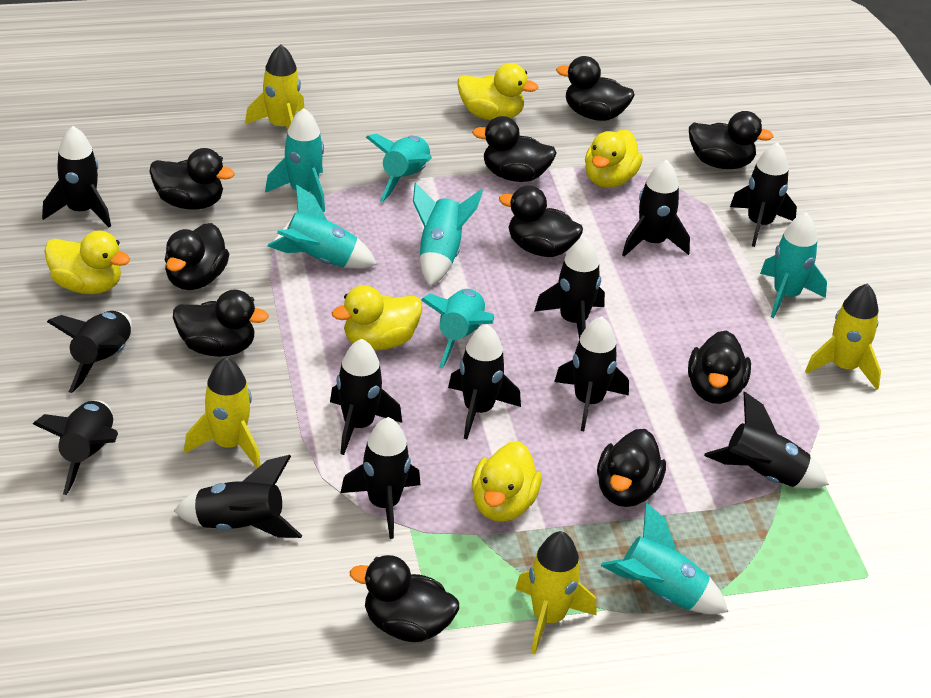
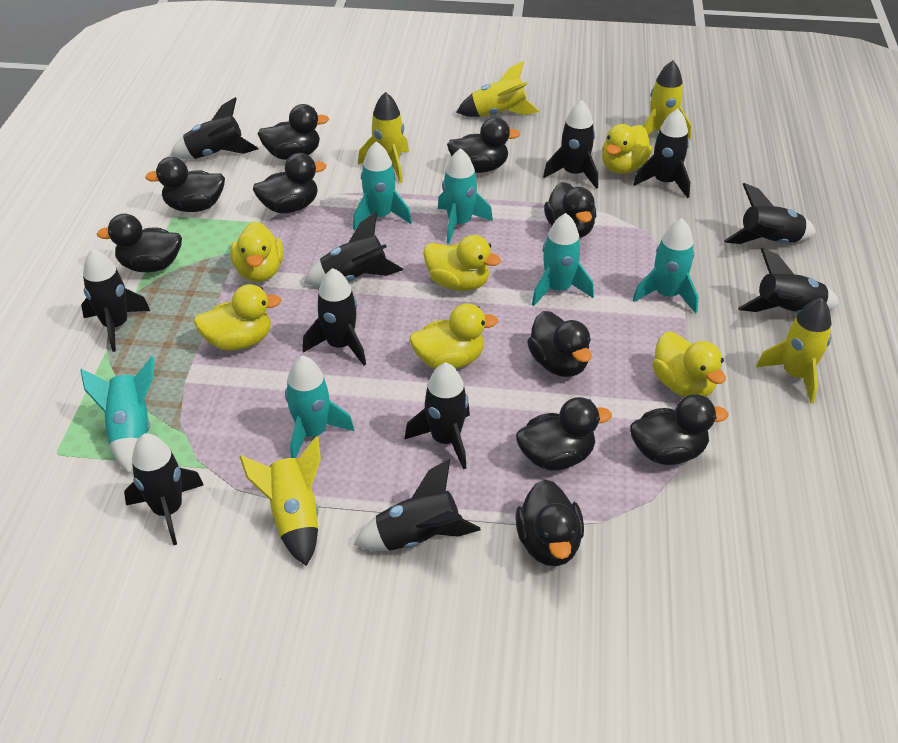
black rocket: 12 -> 11
turquoise rocket: 7 -> 6
yellow duck: 5 -> 6
yellow rocket: 4 -> 5

